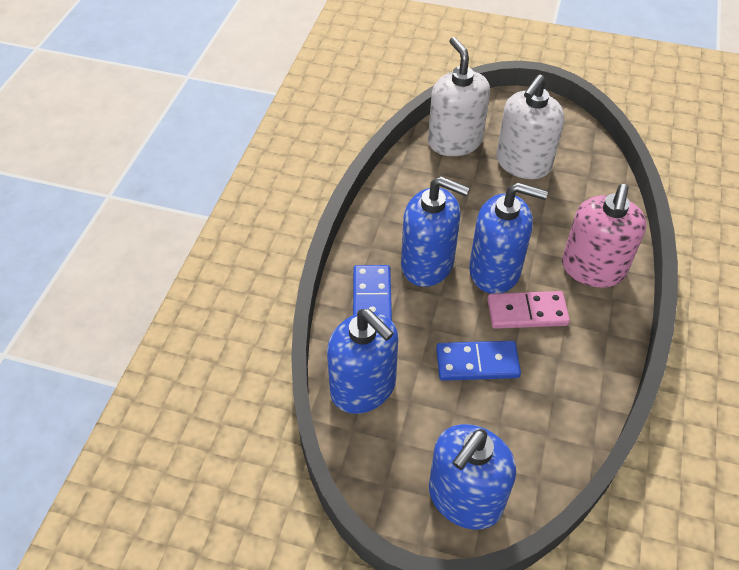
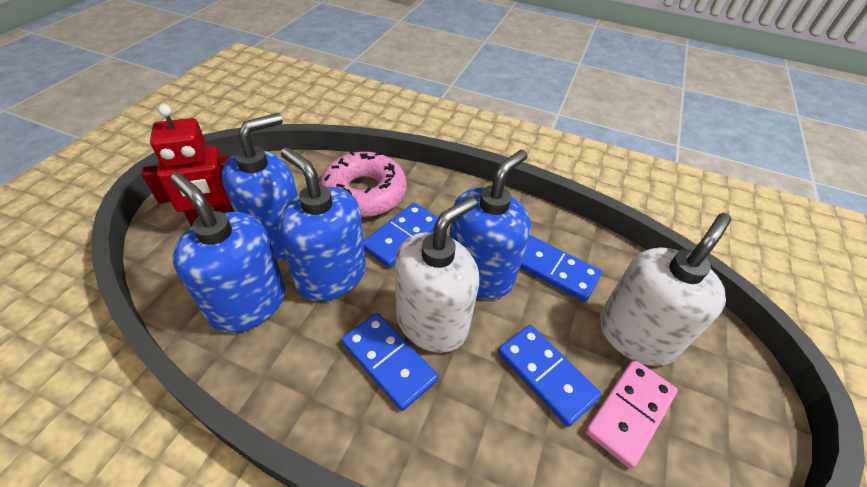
blue domino: 2 -> 4
pink donut: 0 -> 1
pink soap dispenser: 1 -> 0
red robot: 0 -> 1

